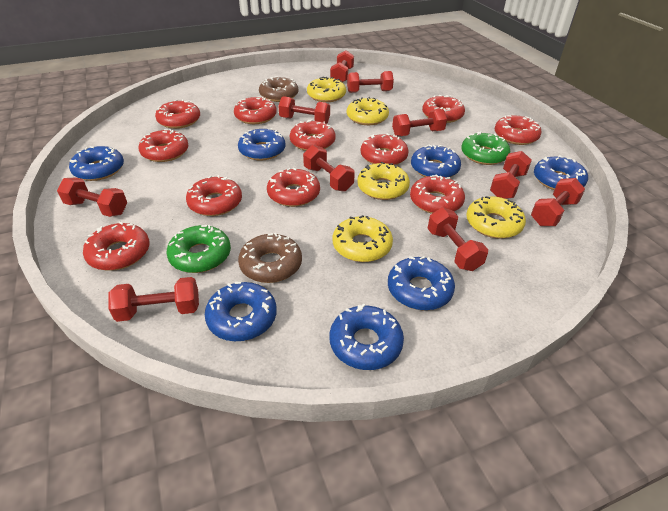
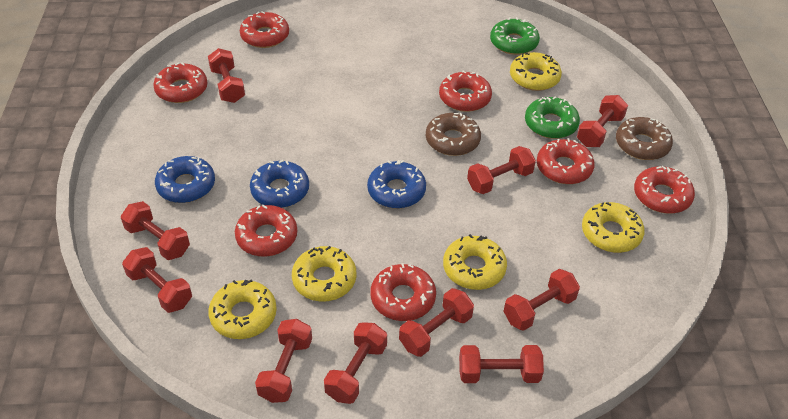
blue donut: 7 -> 3
red donut: 11 -> 7

